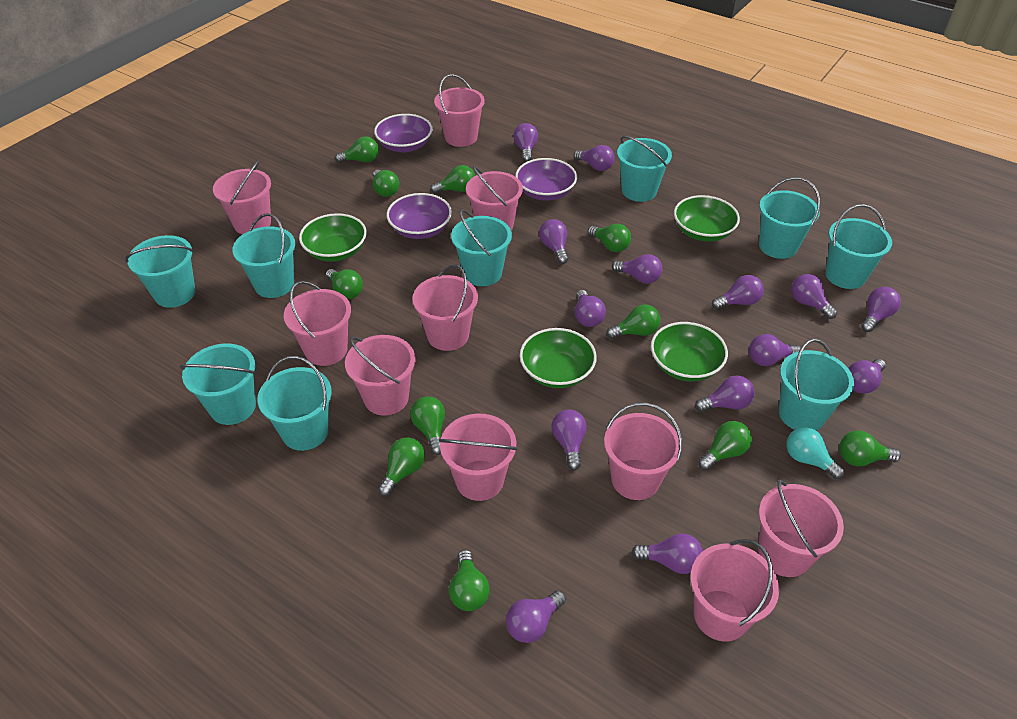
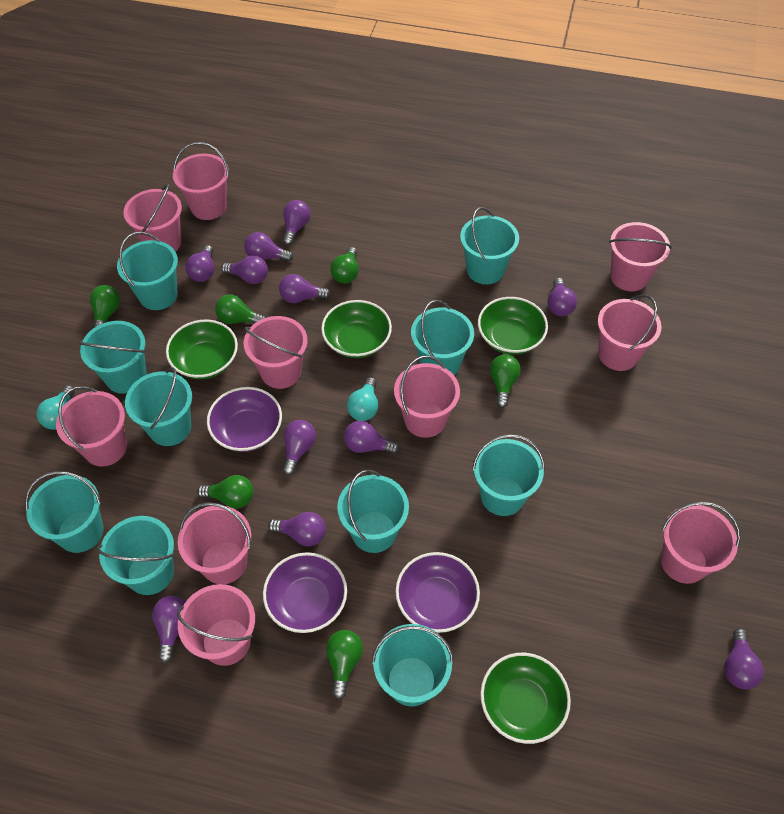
green light bulb: 11 -> 6
purple light bulb: 14 -> 11
turquoise bucket: 9 -> 10
turquoise light bulb: 1 -> 2

